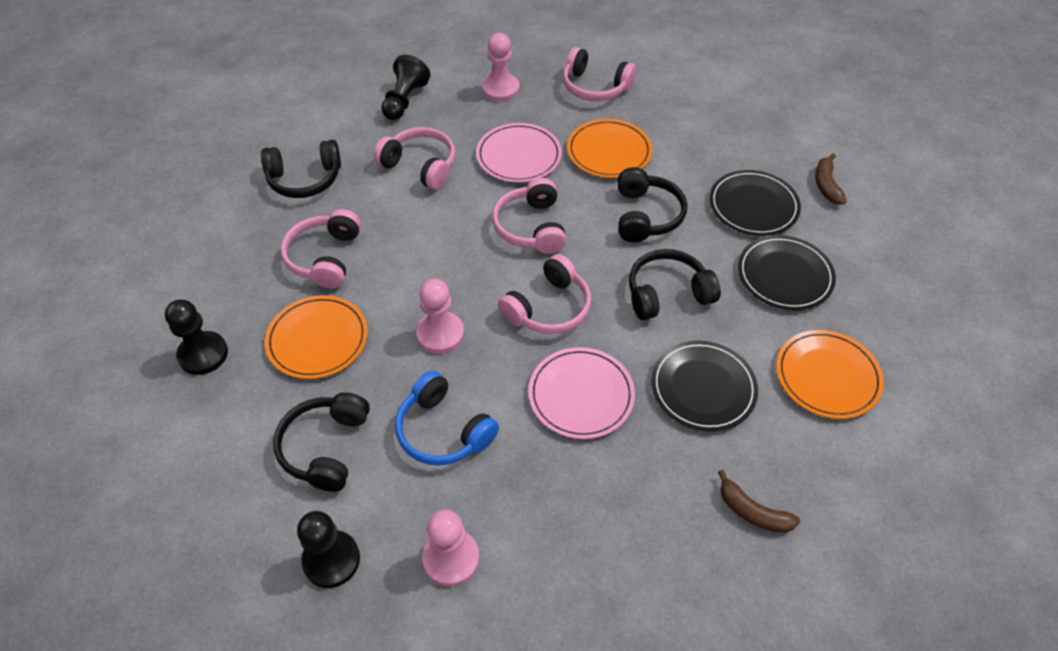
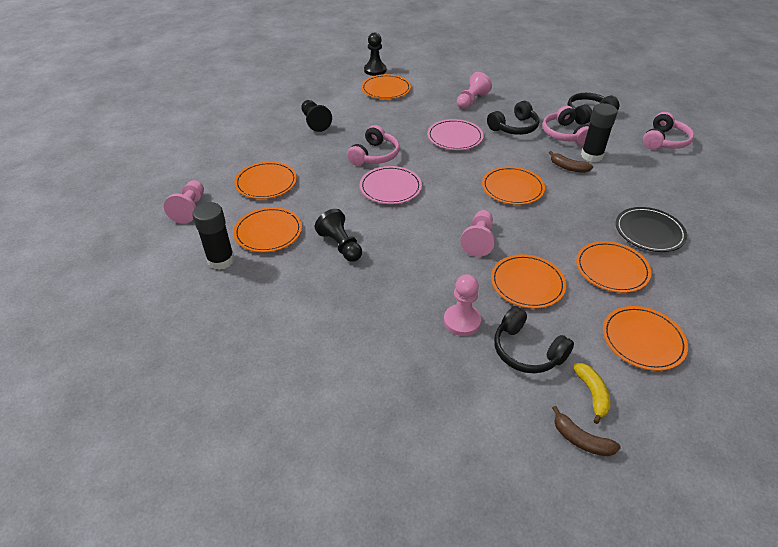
black glue stick: 0 -> 2
black headphones: 4 -> 3
black plate: 3 -> 1
blue headphones: 1 -> 0
orange plate: 3 -> 7
pink headphones: 5 -> 3
pink pawn: 3 -> 4
yellow banana: 0 -> 1

